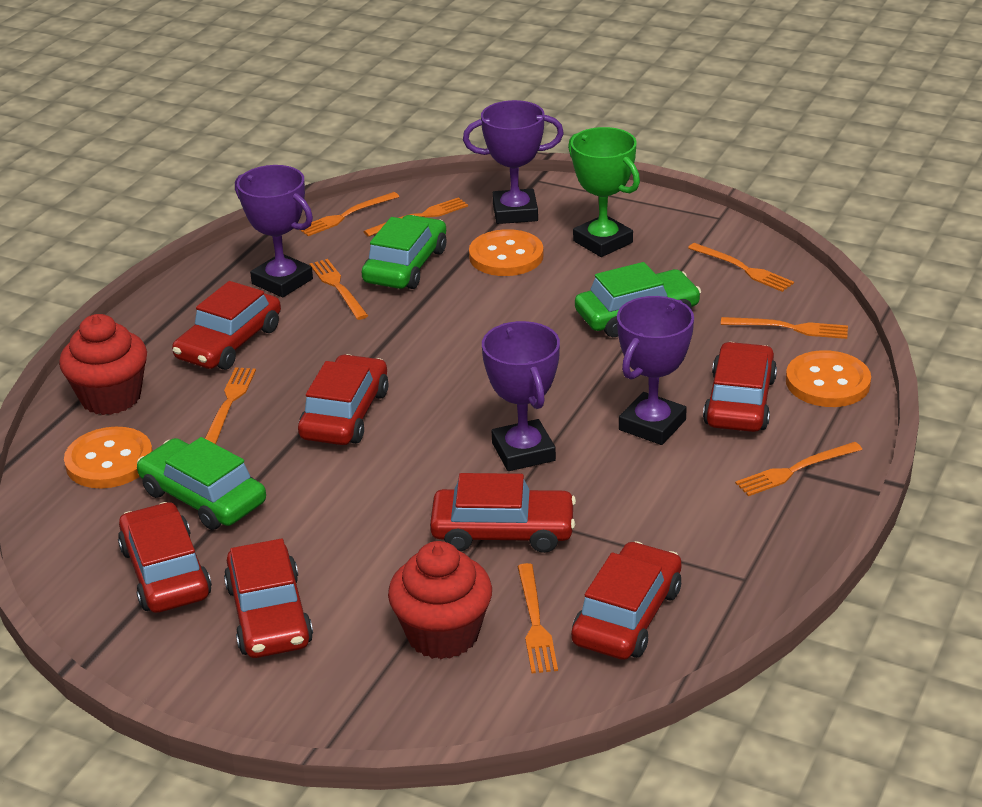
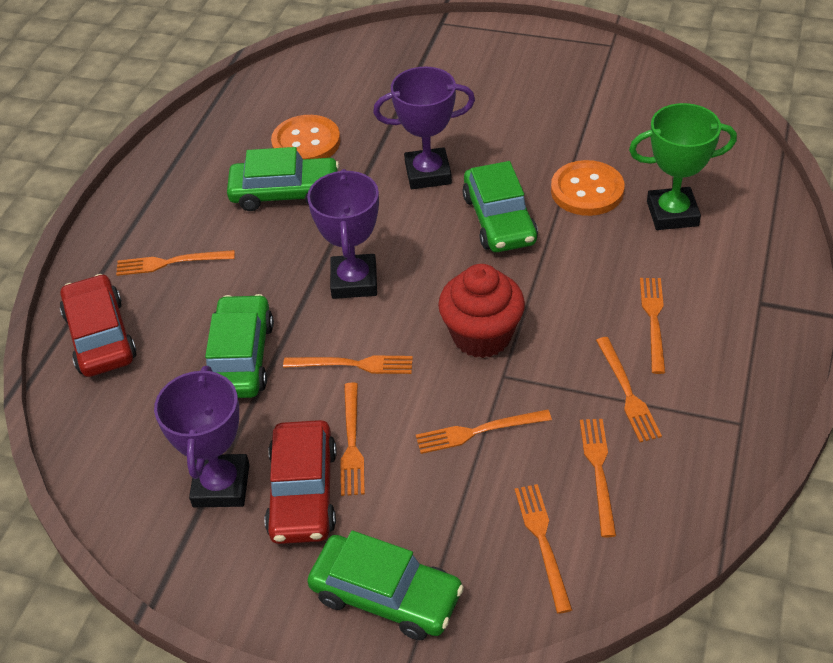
green car: 3 -> 4
orange button: 3 -> 2
purple trophy: 4 -> 3
red car: 7 -> 2
red cupcake: 2 -> 1

